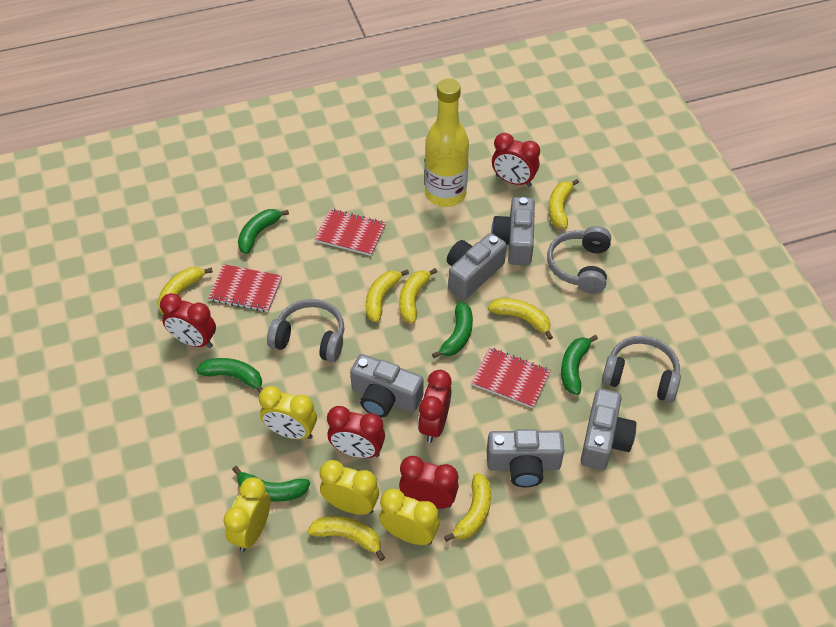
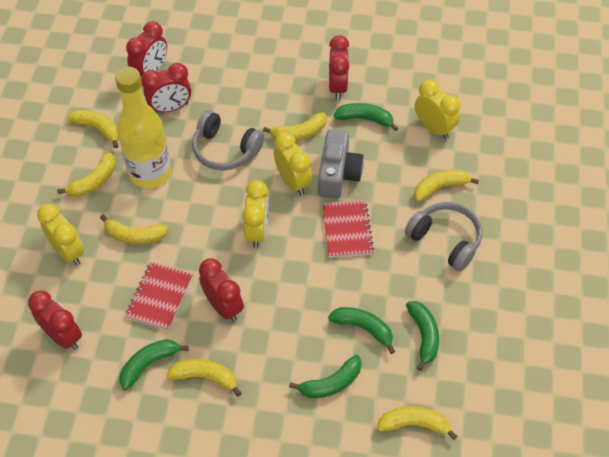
grey camera: 5 -> 1
grey headphones: 3 -> 2
red notebook: 3 -> 2

